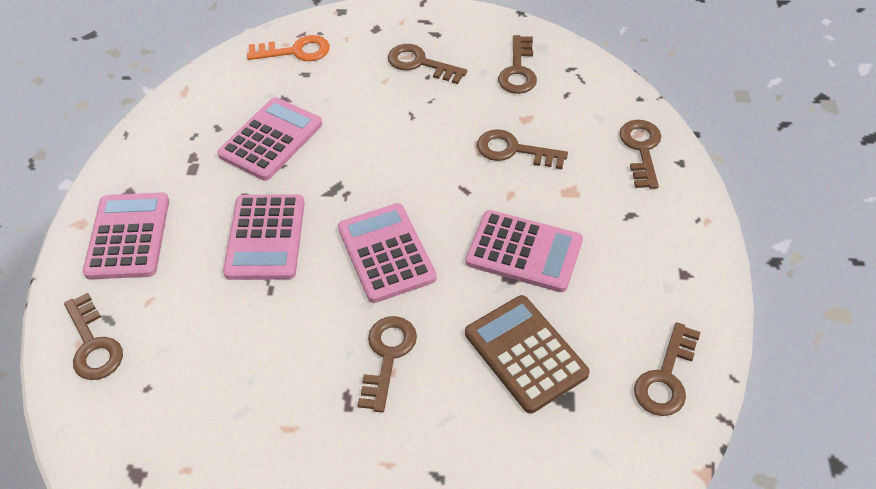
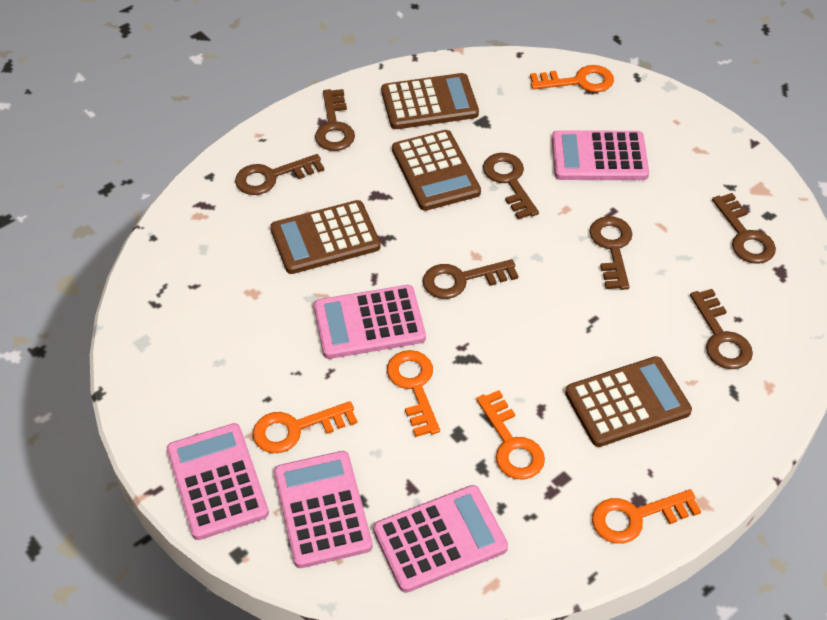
brown calculator: 1 -> 4
orange key: 1 -> 5

